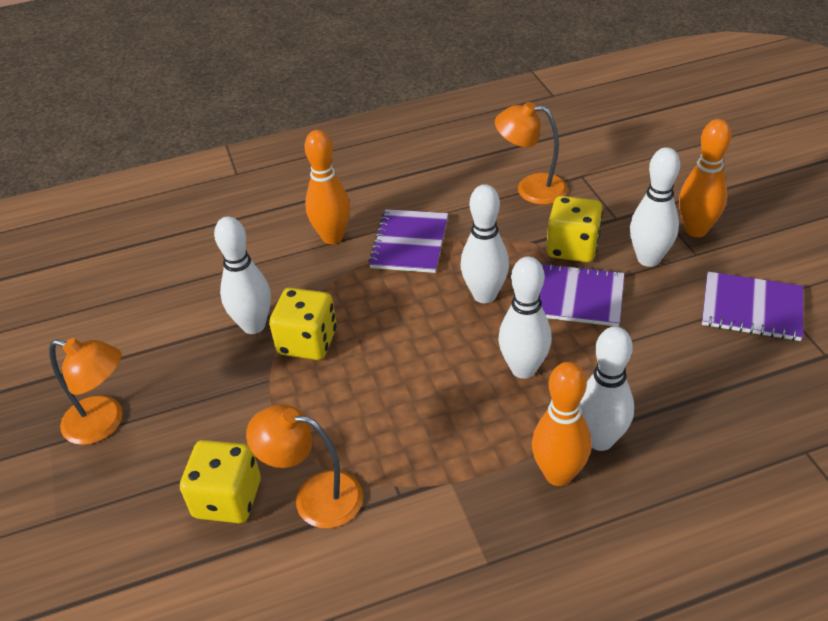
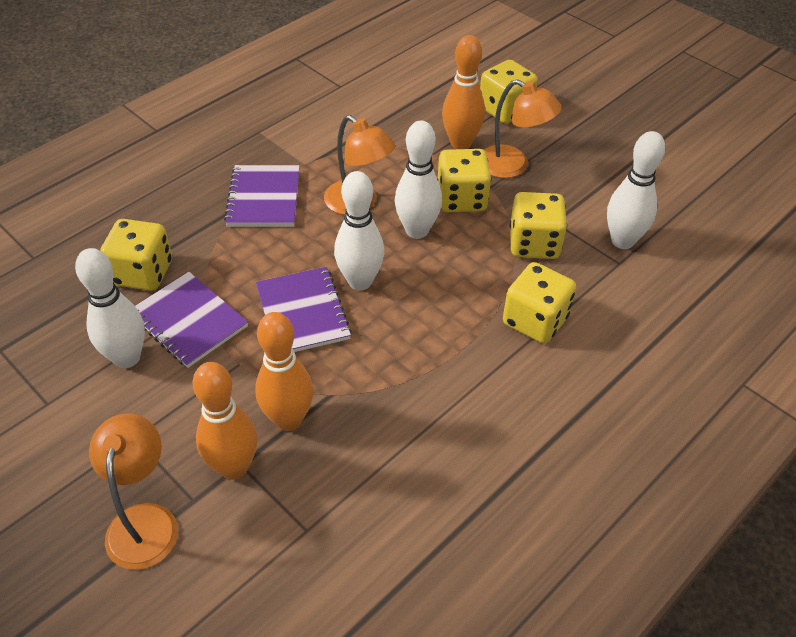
white bowling pin: 5 -> 4
yellow dice: 3 -> 5

